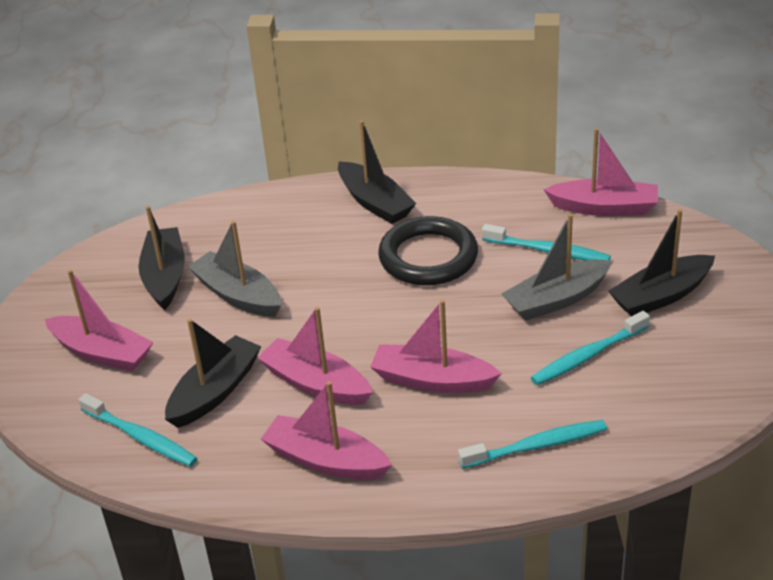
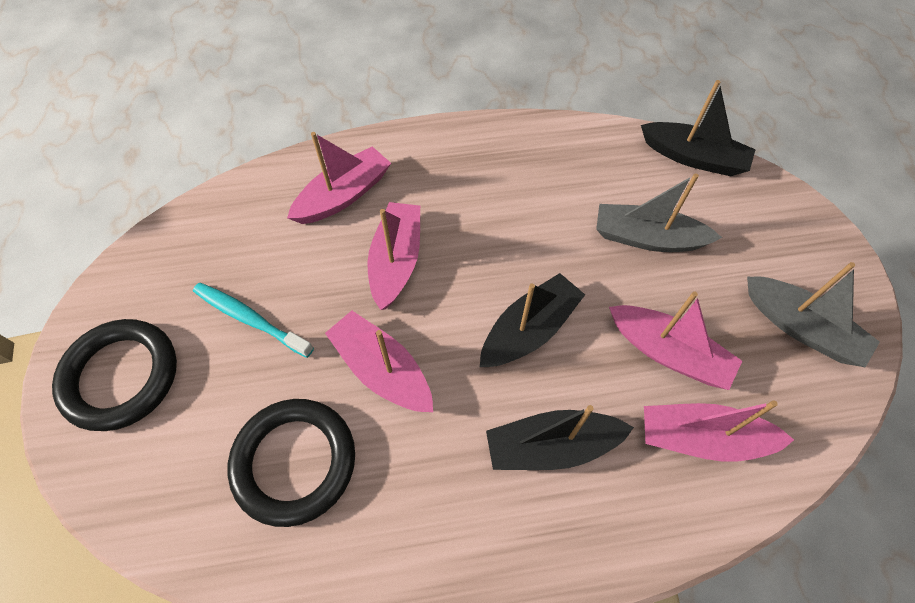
black boat: 4 -> 3
black ring: 1 -> 2
turquoise toothbrush: 4 -> 1

